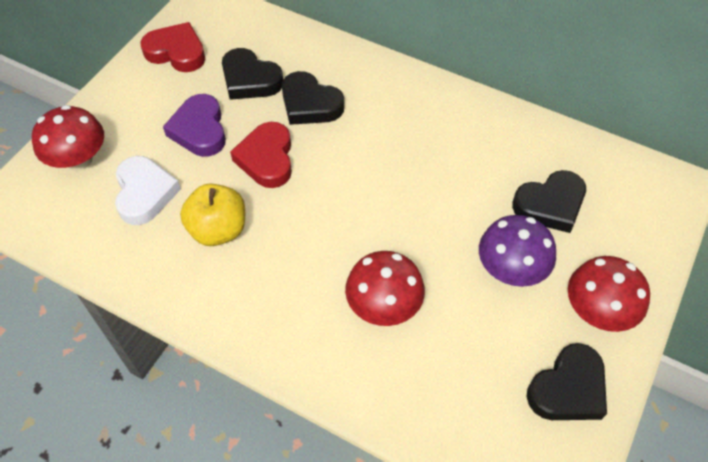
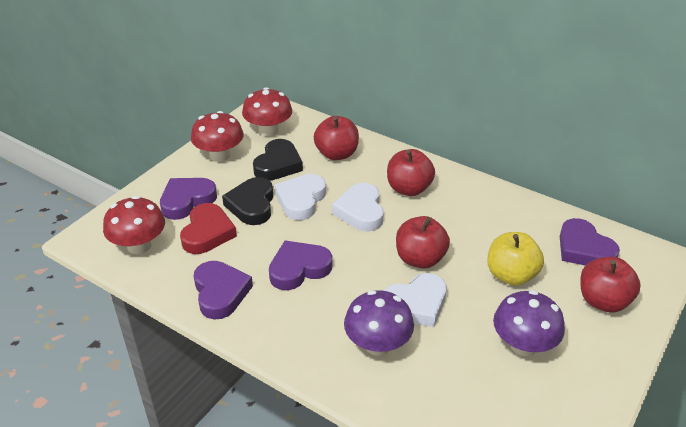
black heart: 4 -> 2
purple heart: 1 -> 4
purple mushroom: 1 -> 2
red apple: 0 -> 4
red heart: 2 -> 1
white heart: 1 -> 3

